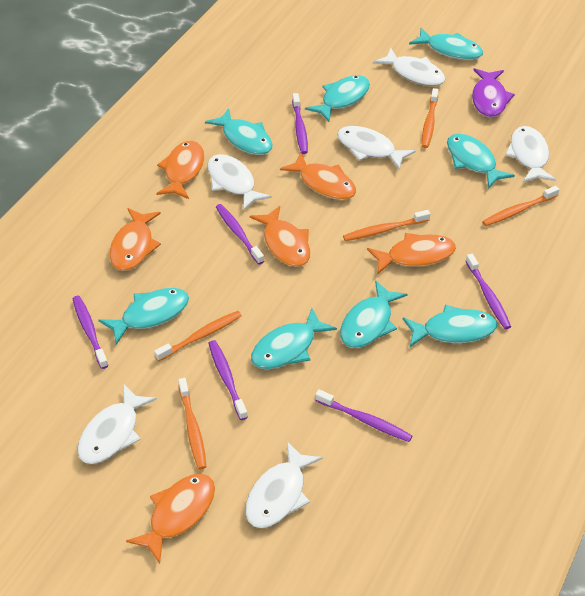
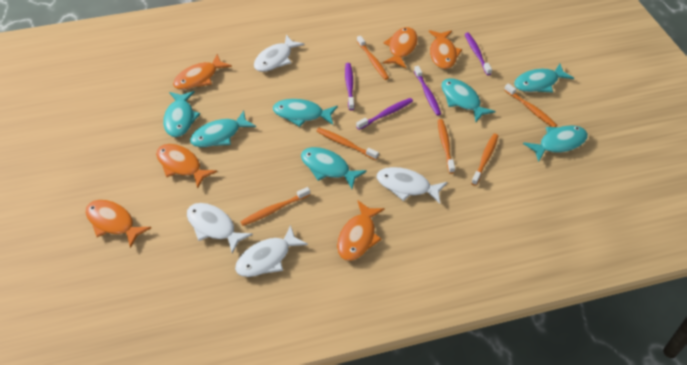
orange toothbrush: 5 -> 6
purple fish: 1 -> 0
purple toothbrush: 6 -> 4
turquoise fish: 8 -> 7
white fish: 6 -> 4

